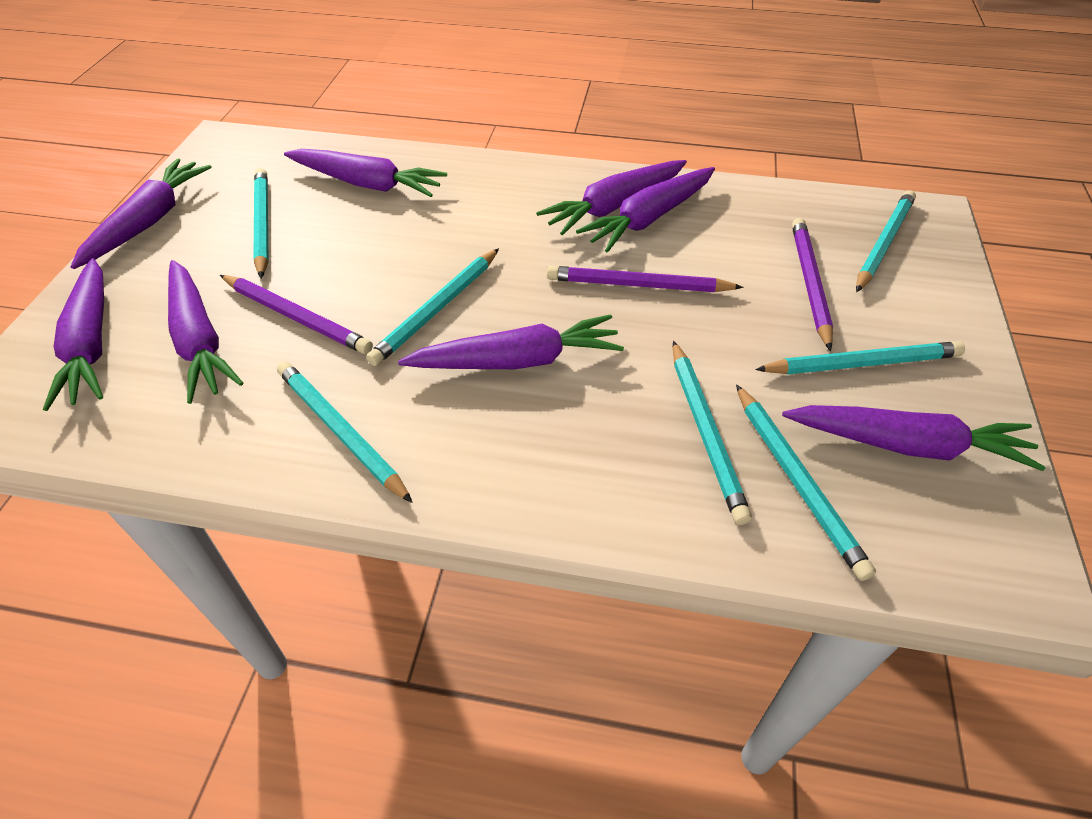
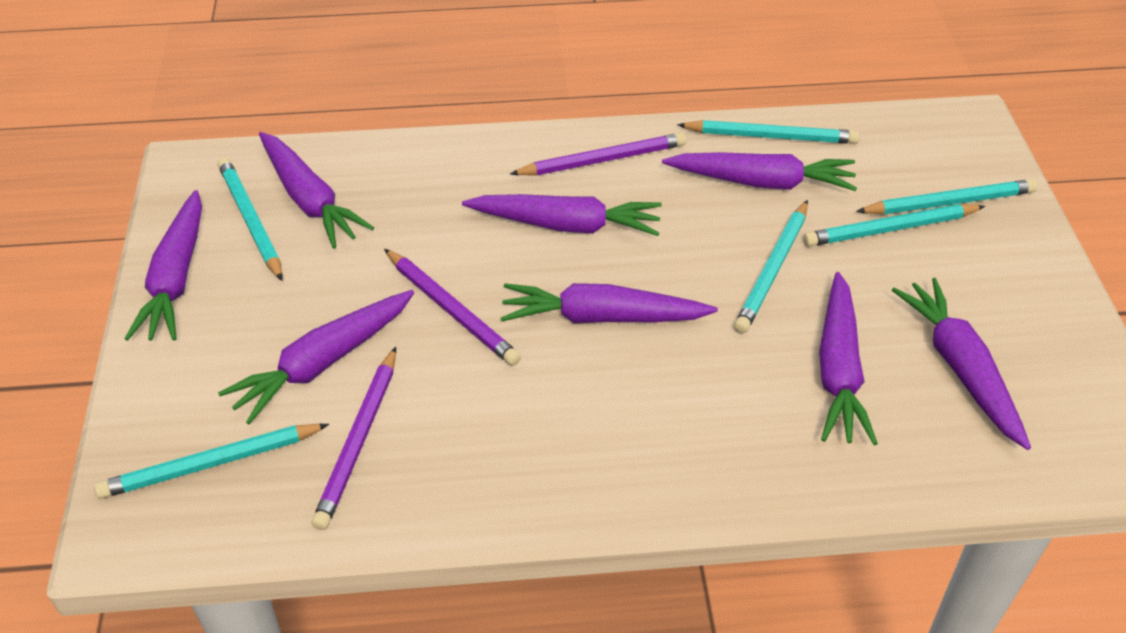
turquoise pencil: 7 -> 6

